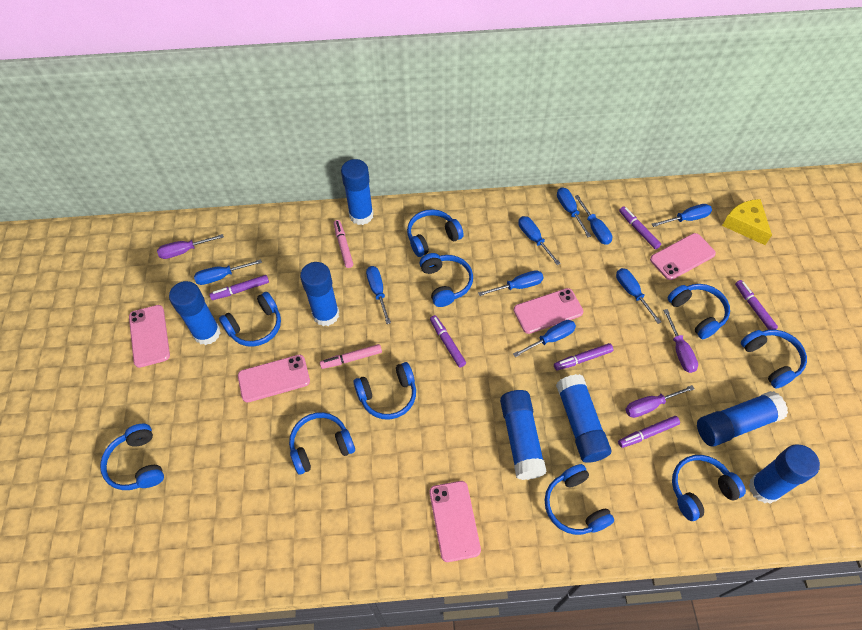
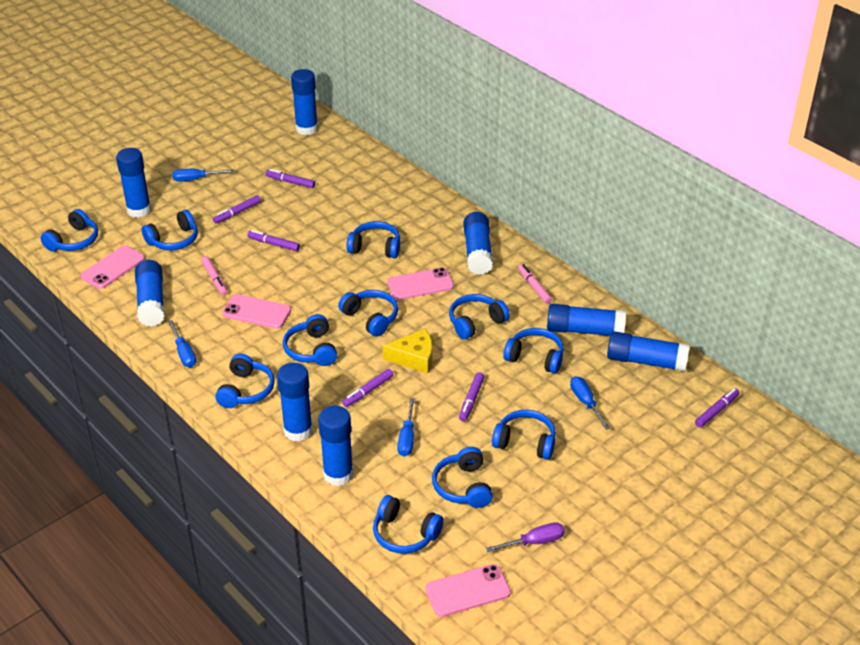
blue glue stick: 7 -> 8
blue headphones: 10 -> 11
blue screwdriver: 9 -> 4
pink phone: 5 -> 4
purple screwdriver: 3 -> 1

